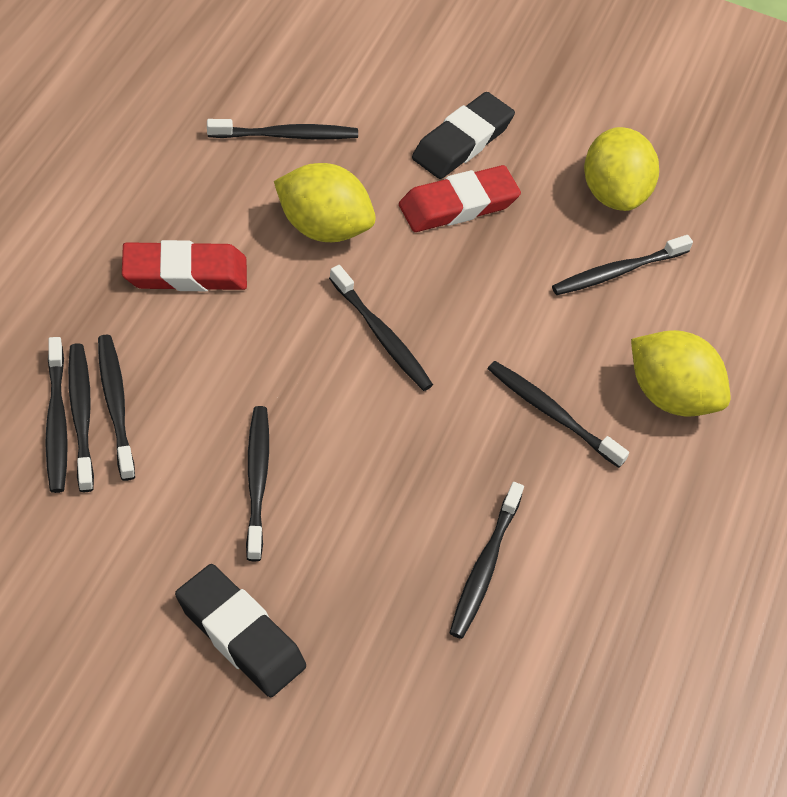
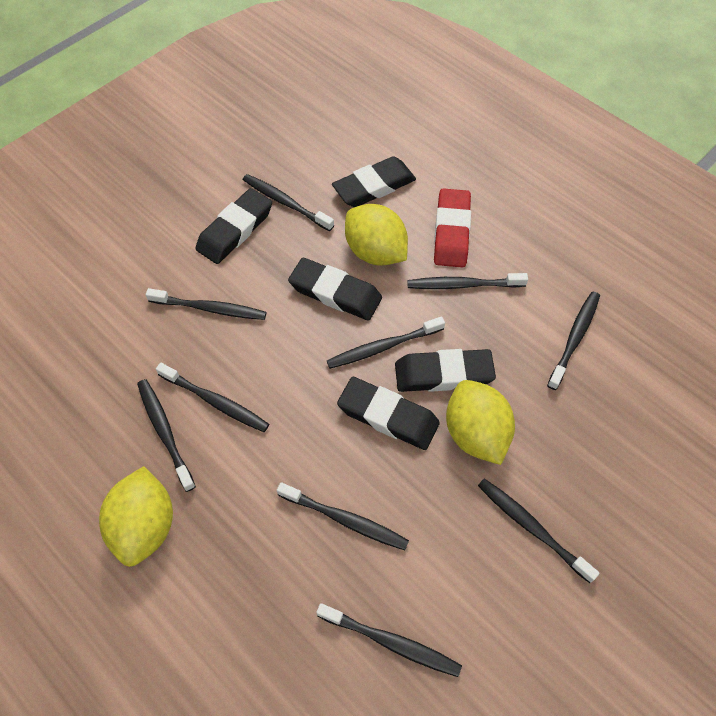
black eraser: 2 -> 5
black toothbrush: 9 -> 10
red eraser: 2 -> 1

